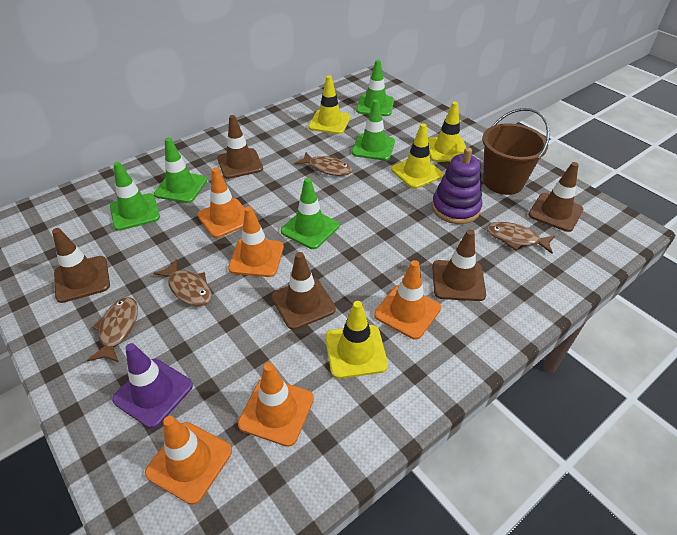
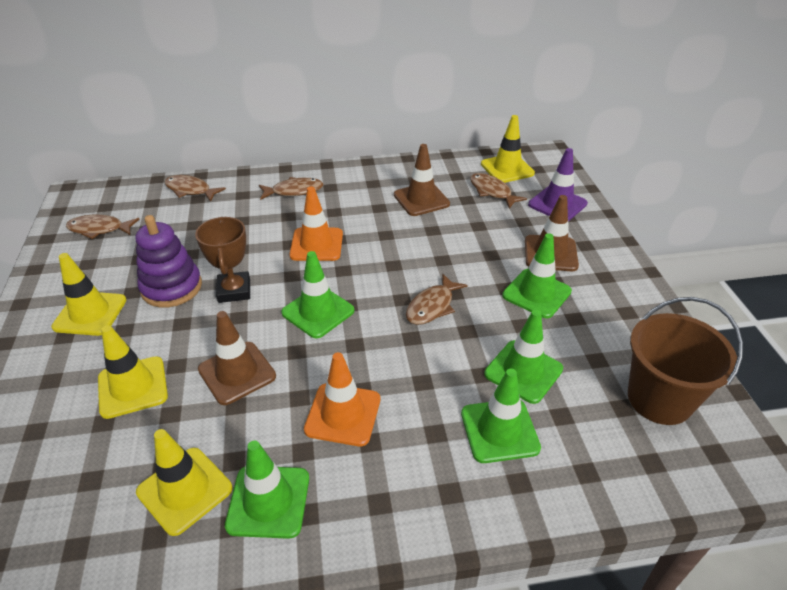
brown fish: 4 -> 5
brown traffic cone: 5 -> 3
brown trophy: 0 -> 1
orange traffic cone: 5 -> 2

